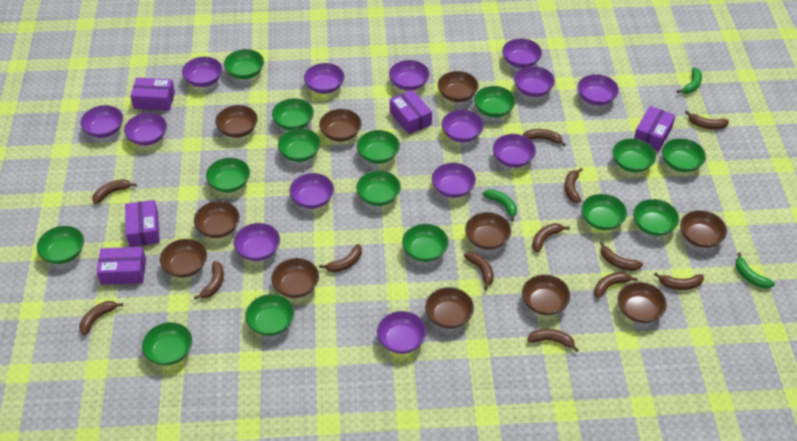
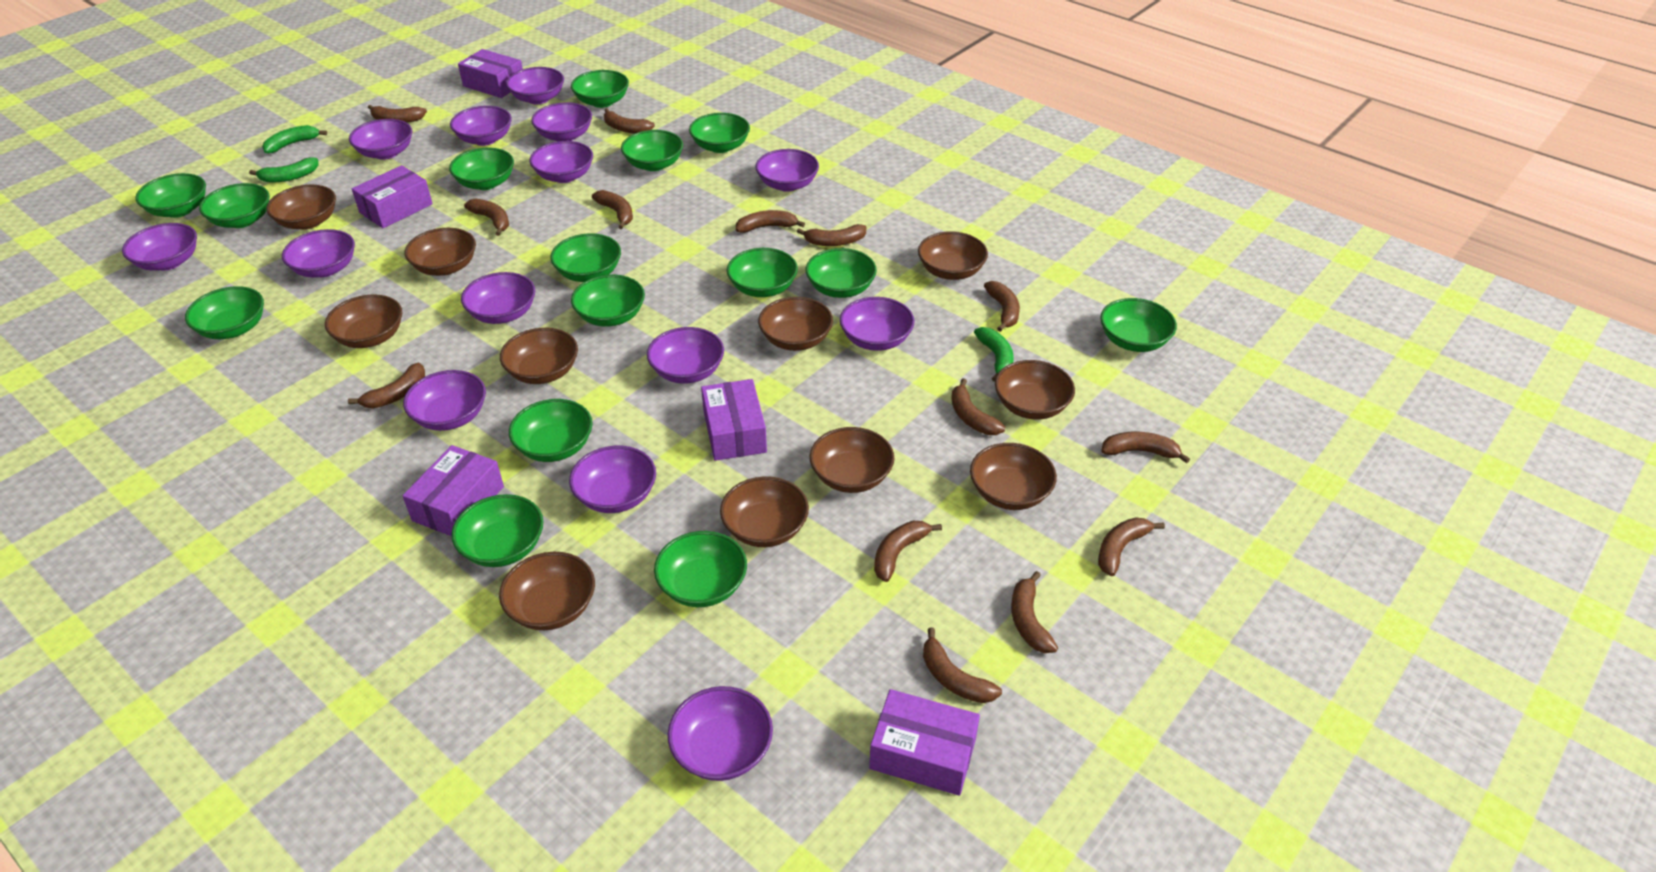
brown banana: 13 -> 14

